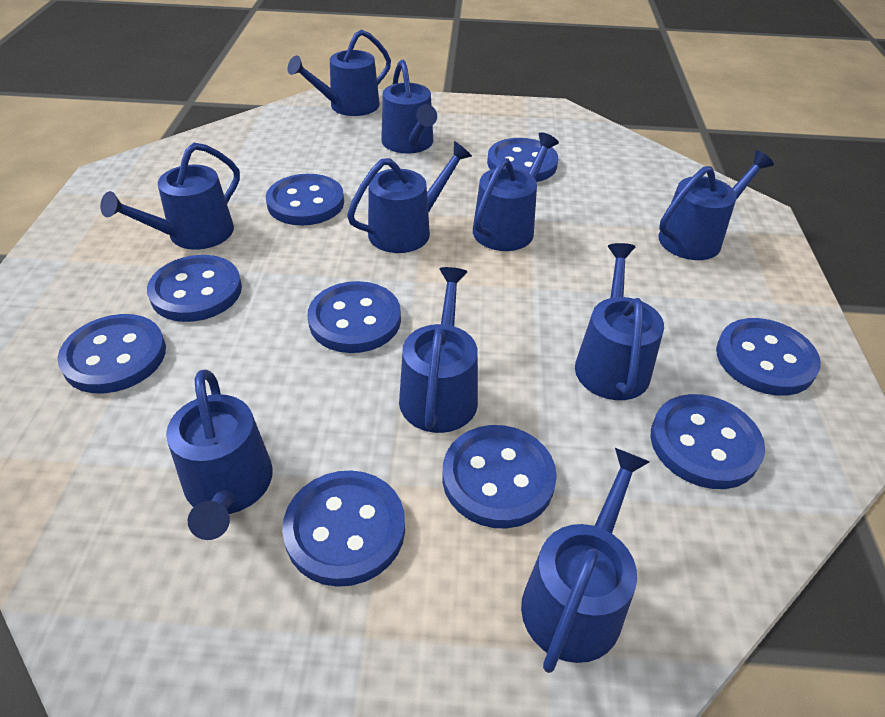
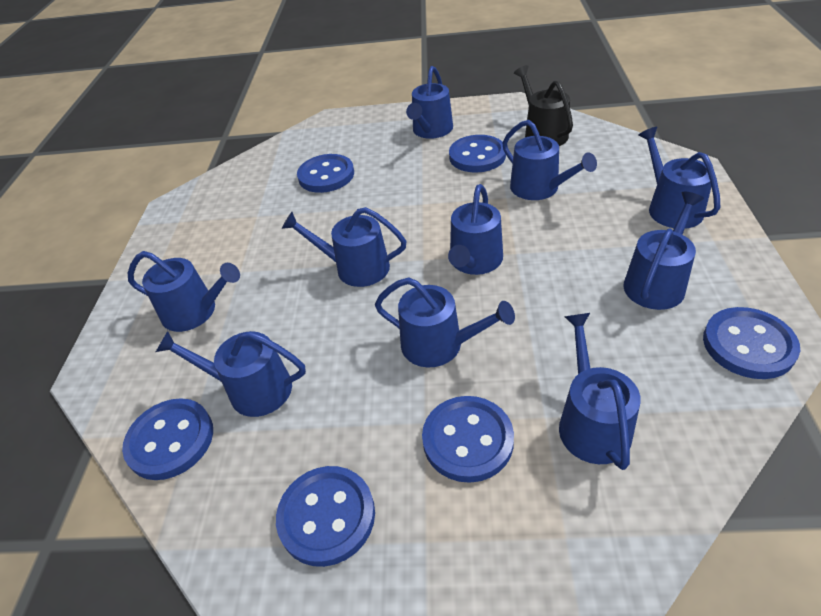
black watering can: 0 -> 1
blue button: 9 -> 6

